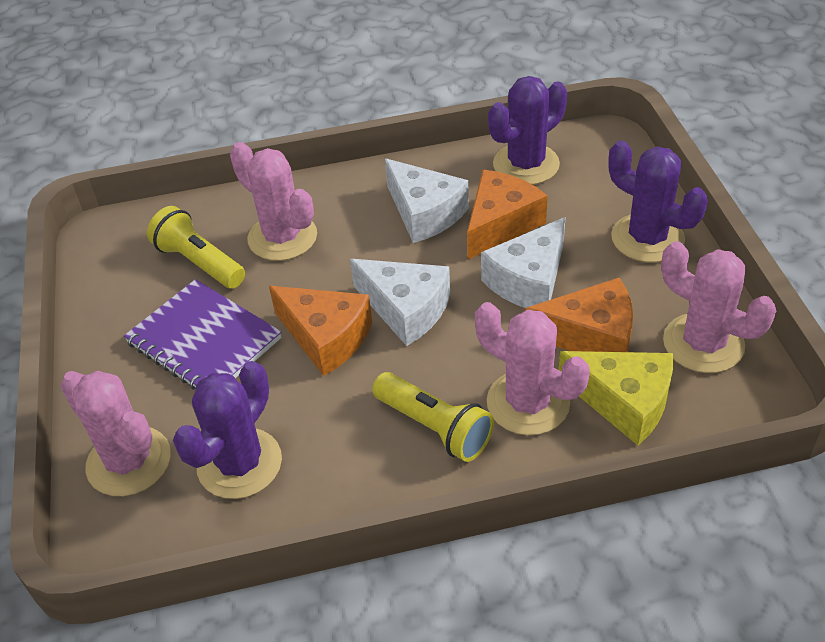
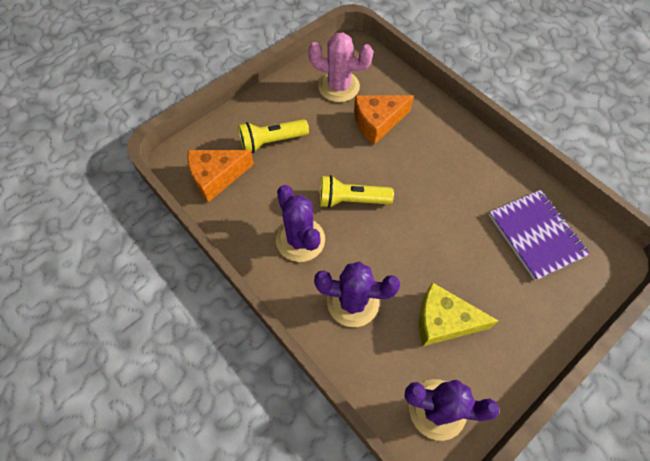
orange cheese: 3 -> 2
pink cactus: 4 -> 1
white cheese: 3 -> 0

